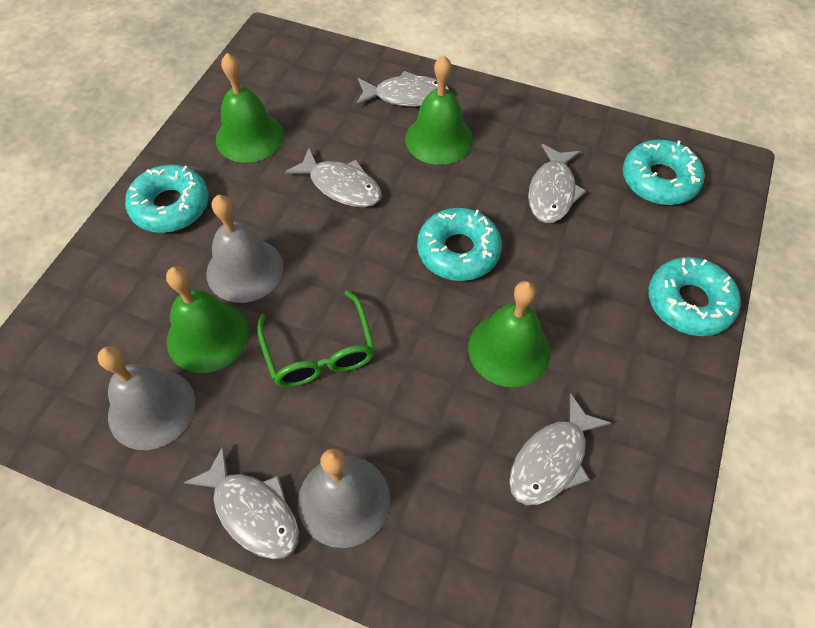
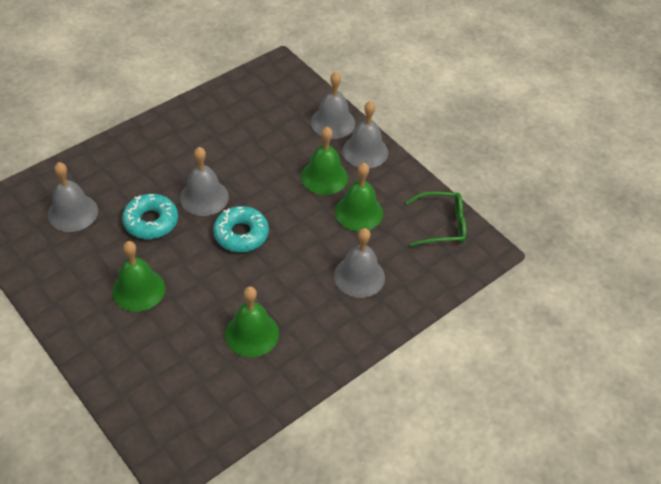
grey bell: 3 -> 5
grey fish: 5 -> 0
turquoise donut: 4 -> 2

